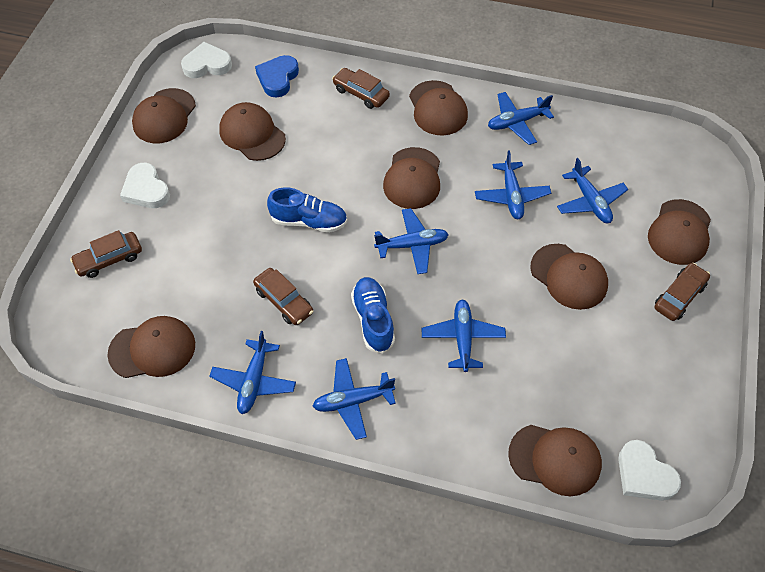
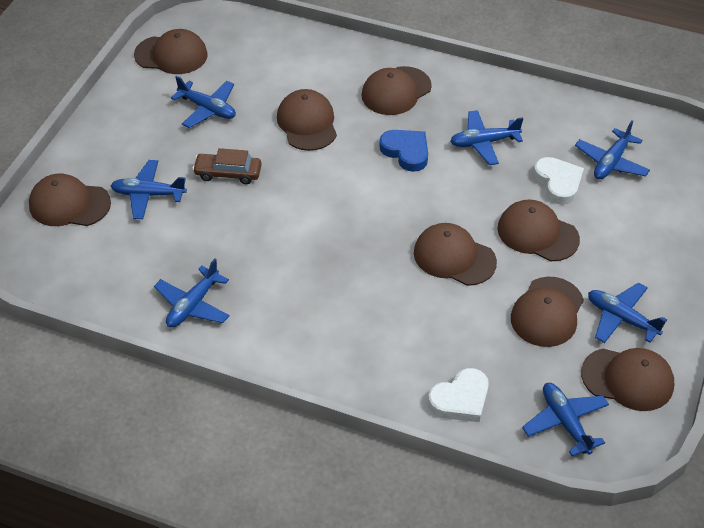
blue shoe: 2 -> 0
brown car: 4 -> 1
white heart: 3 -> 2

